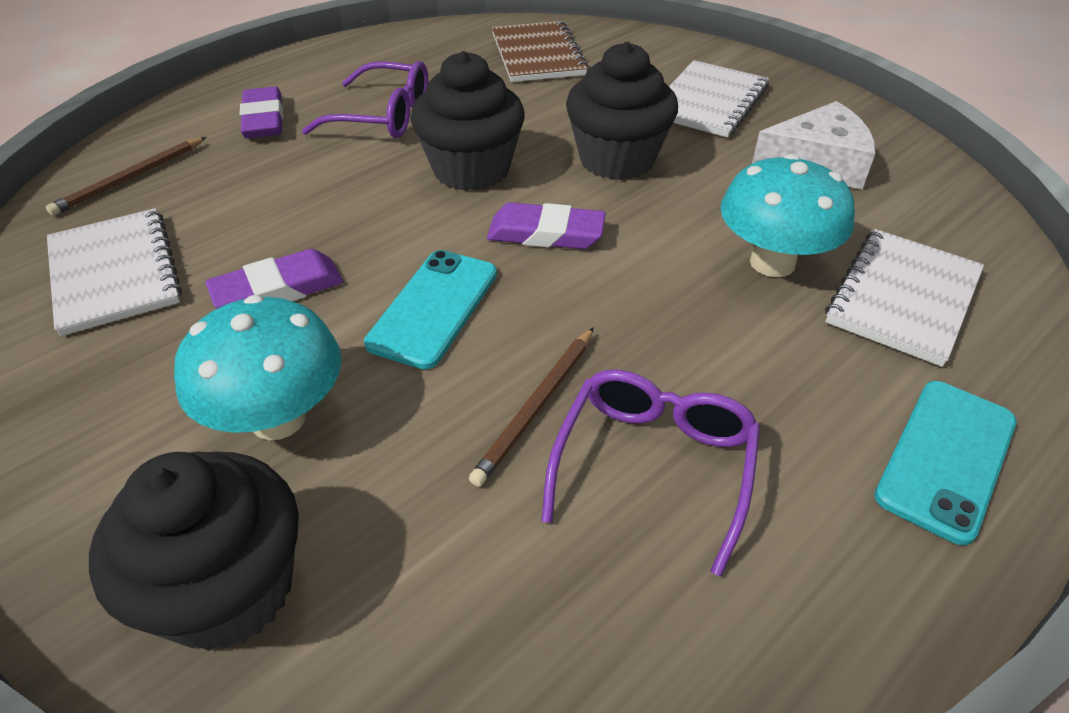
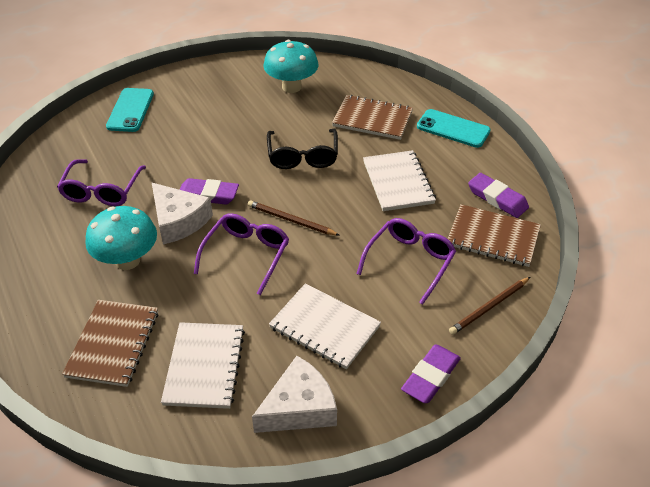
black cupcake: 3 -> 0
black glasses: 0 -> 1
brown notebook: 1 -> 3
purple glasses: 2 -> 3
white cheese: 1 -> 2

